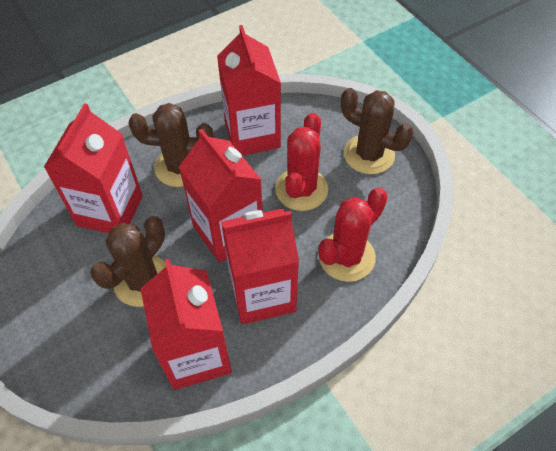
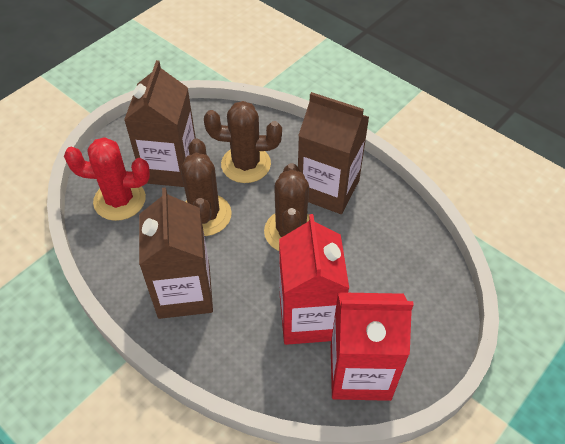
brown carton: 0 -> 3
red cactus: 2 -> 1
red carton: 5 -> 2

